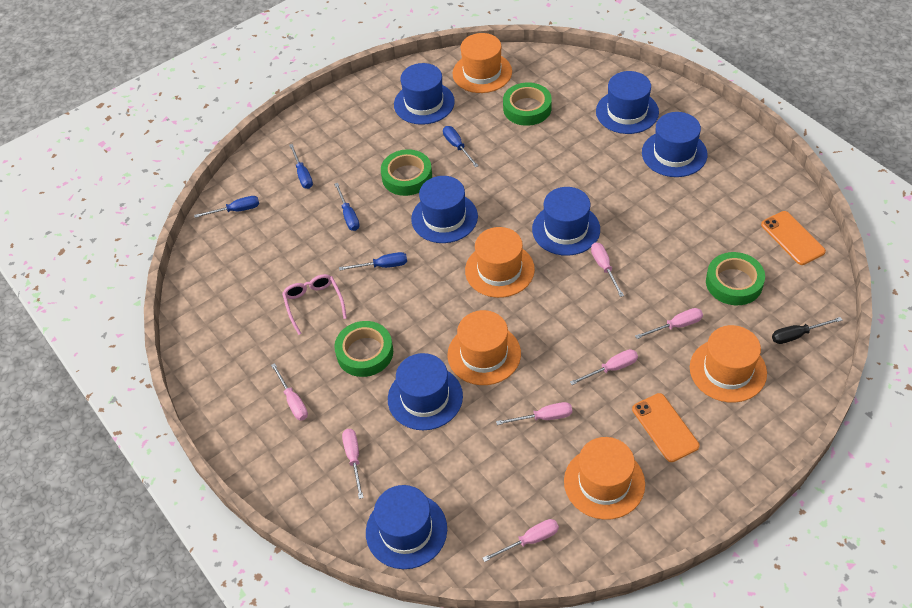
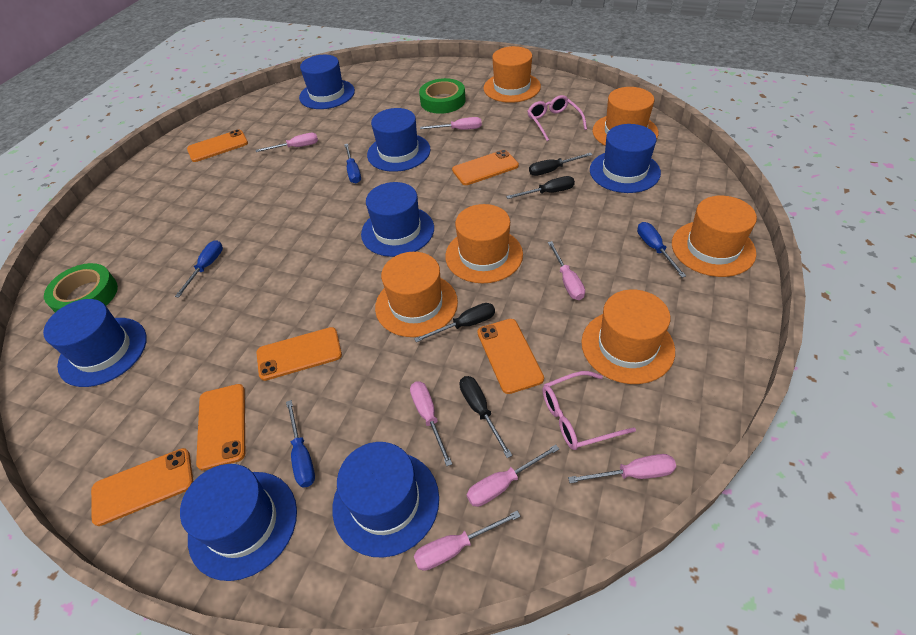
black screwdriver: 1 -> 4
blue screwdriver: 5 -> 4
green tape: 4 -> 2
orange hat: 5 -> 6
orange phone: 2 -> 6
pink glasses: 1 -> 2

